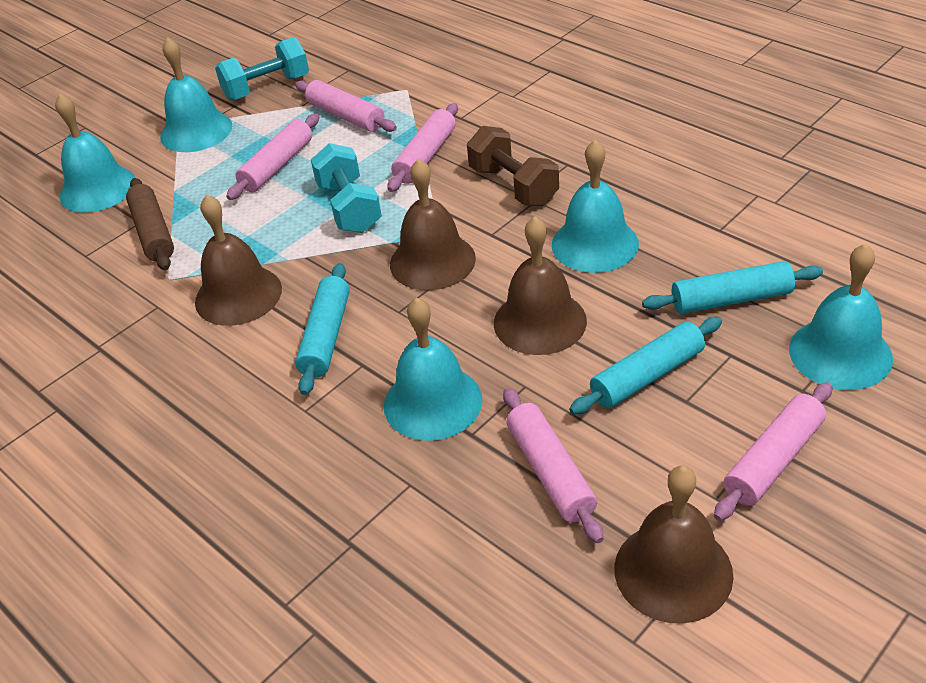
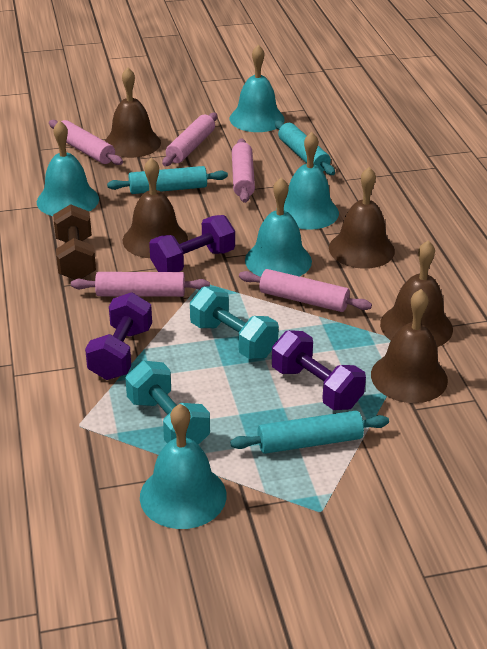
brown bell: 4 -> 5
brown rolling pin: 1 -> 0
purple dumbbell: 0 -> 3

